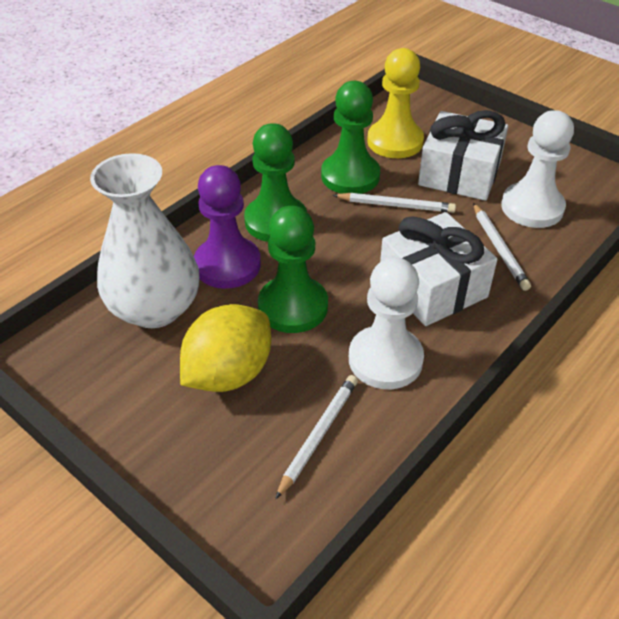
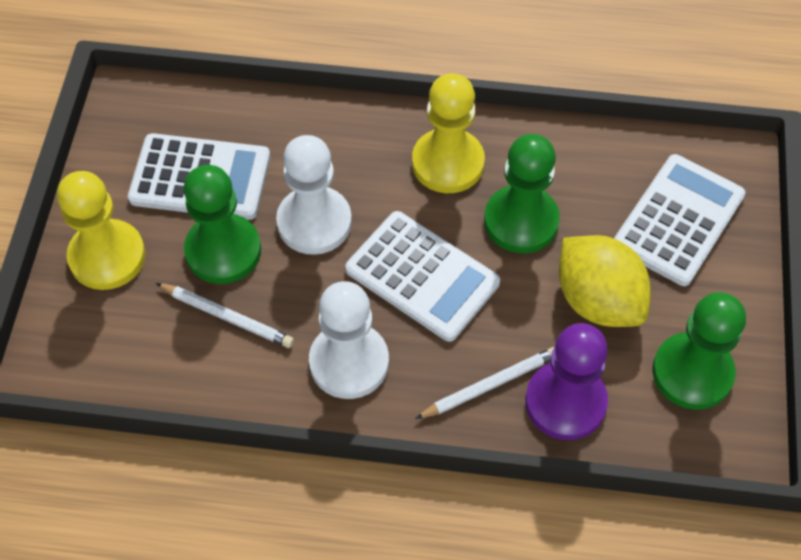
white calculator: 0 -> 3
white gift: 2 -> 0
white pencil: 3 -> 2
white vase: 1 -> 0
yellow pawn: 1 -> 2

